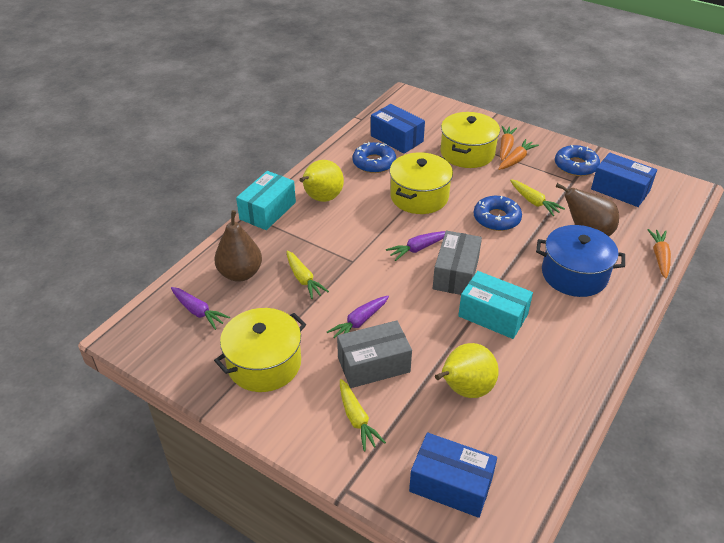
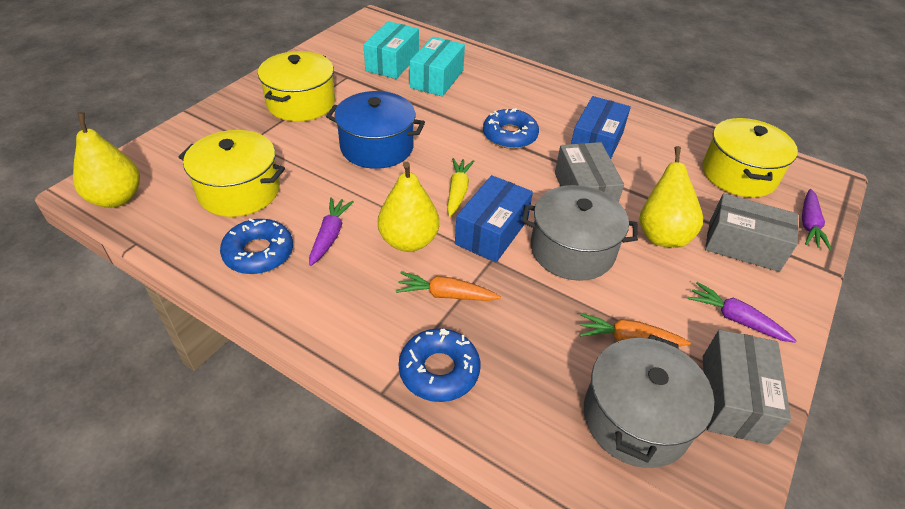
blue box: 3 -> 2
brown pear: 2 -> 0
grey box: 2 -> 3
grey pot: 0 -> 2
orange carrot: 3 -> 2
yellow carrot: 3 -> 1
yellow pear: 2 -> 3

